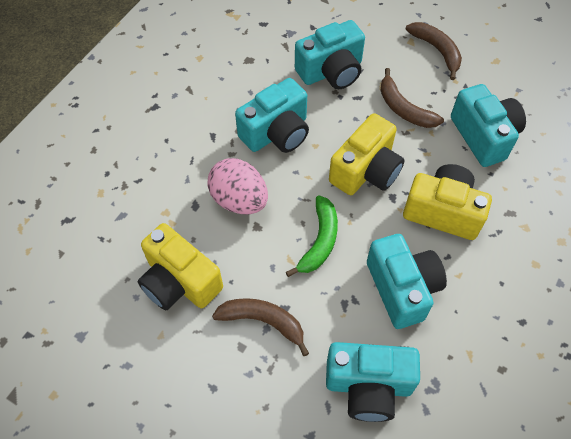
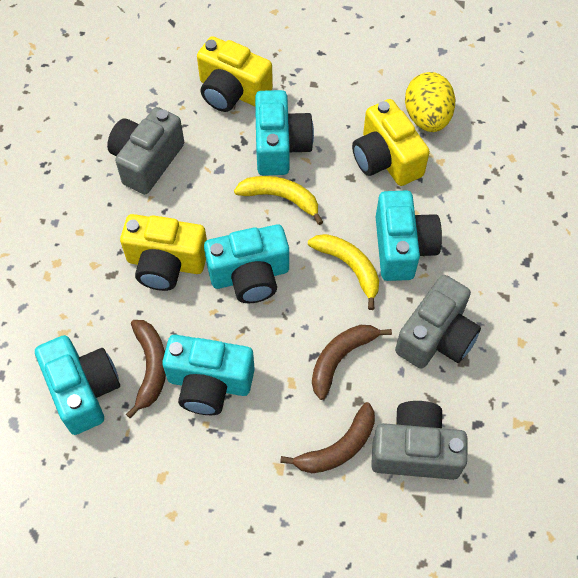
green banana: 1 -> 0
grey camera: 0 -> 3
pink egg: 1 -> 0
yellow banana: 0 -> 2
yellow egg: 0 -> 1

